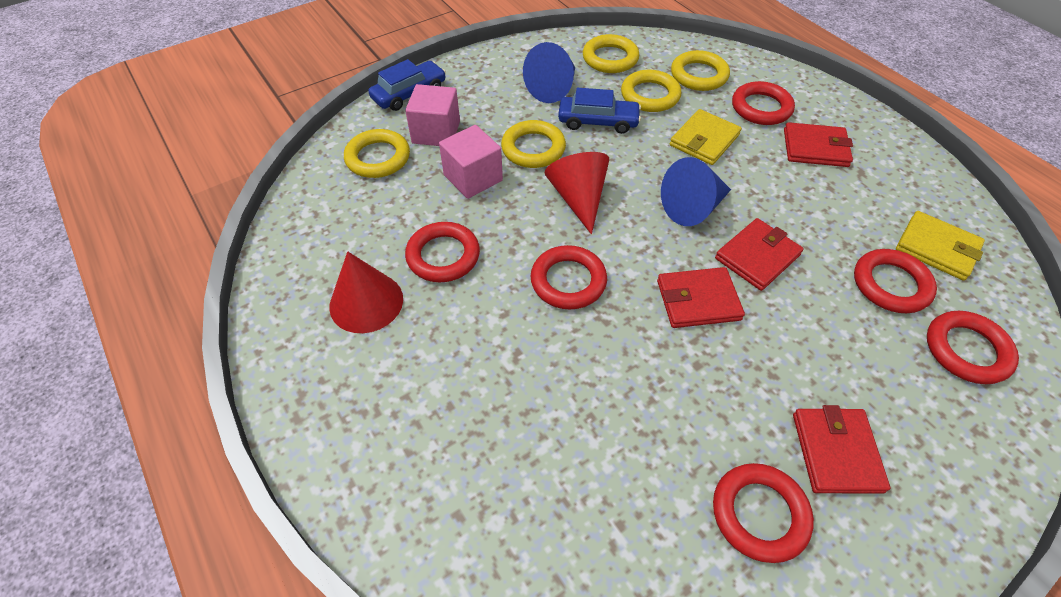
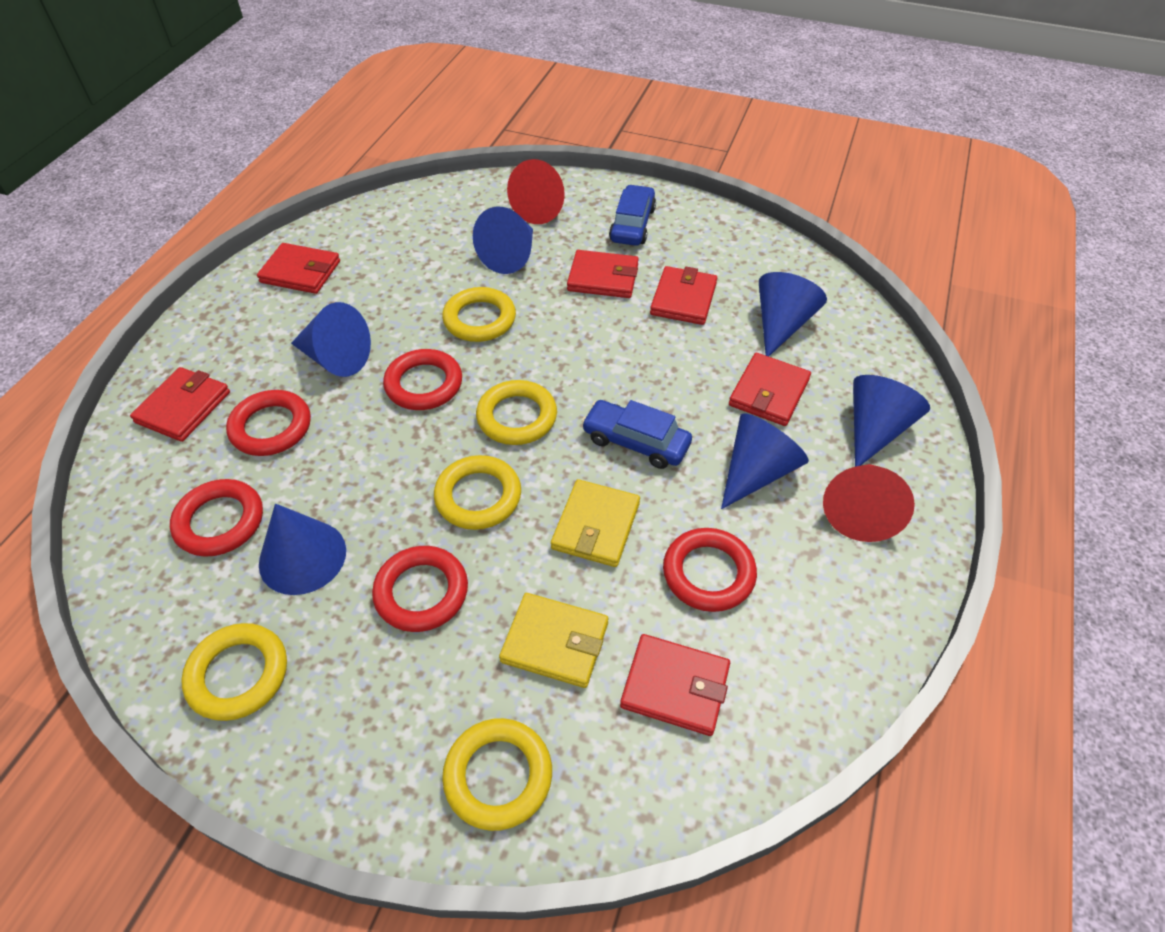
blue cone: 2 -> 6
pink cube: 2 -> 0
red ring: 6 -> 5
red wallet: 4 -> 6

